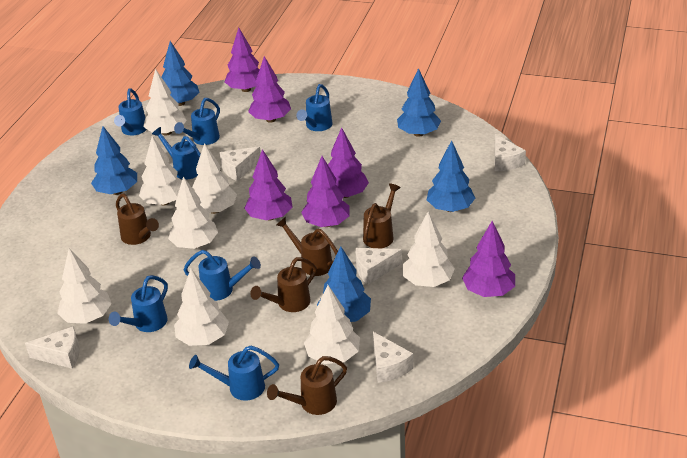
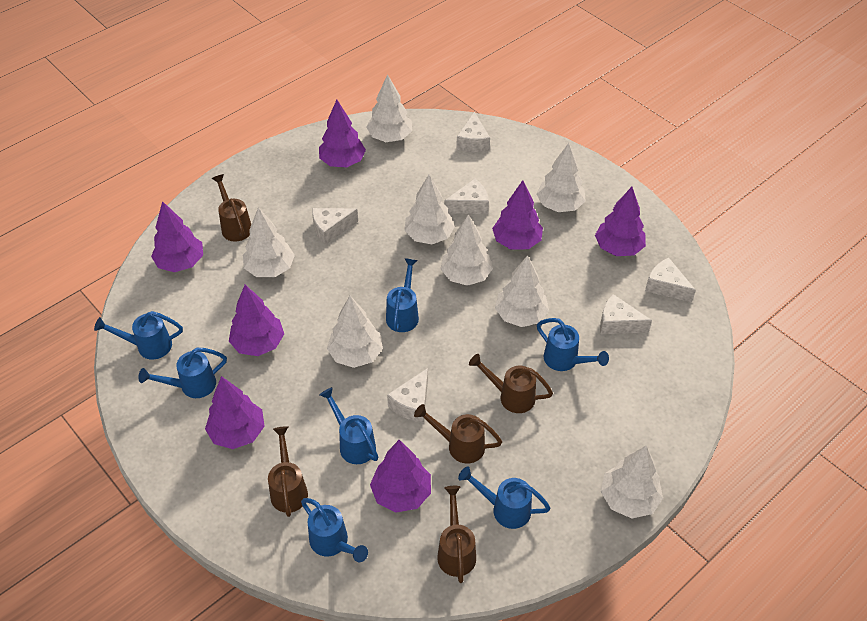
blue tree: 5 -> 0
purple tree: 6 -> 7
white cheese: 5 -> 6

